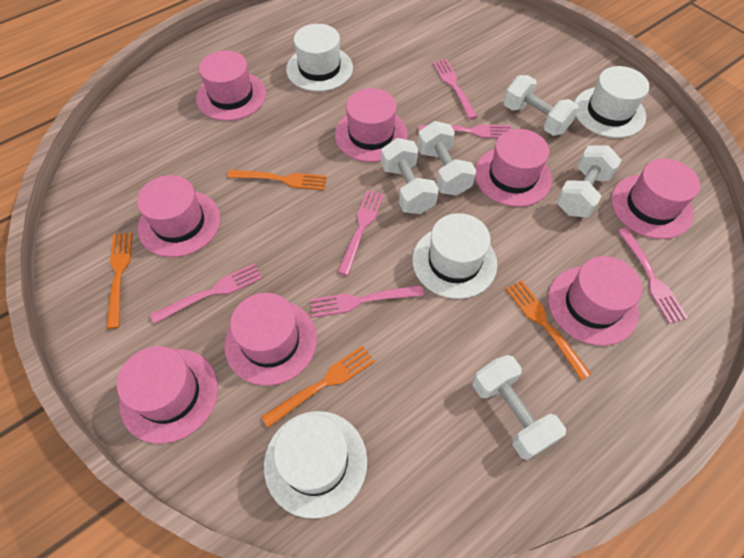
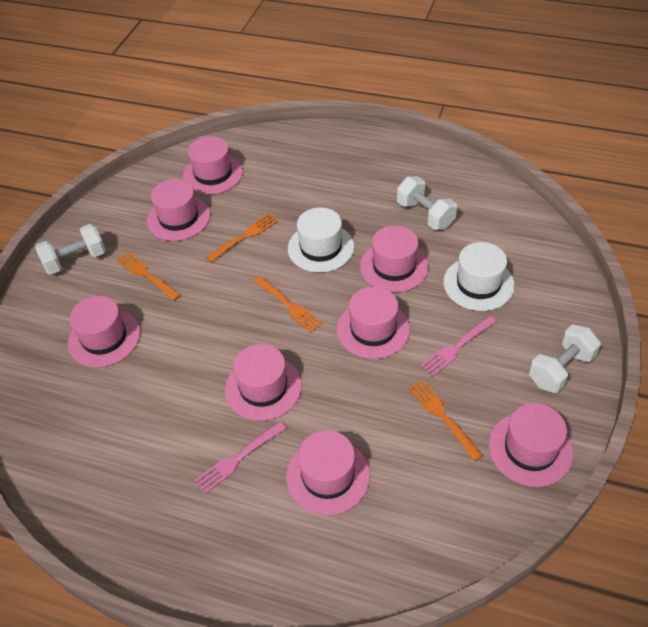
pink fork: 6 -> 2
white dumbbell: 5 -> 3
white hat: 4 -> 2

